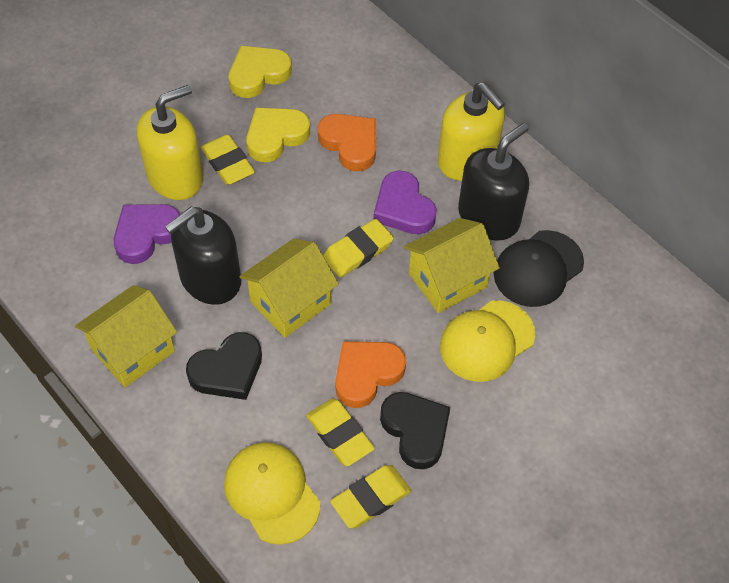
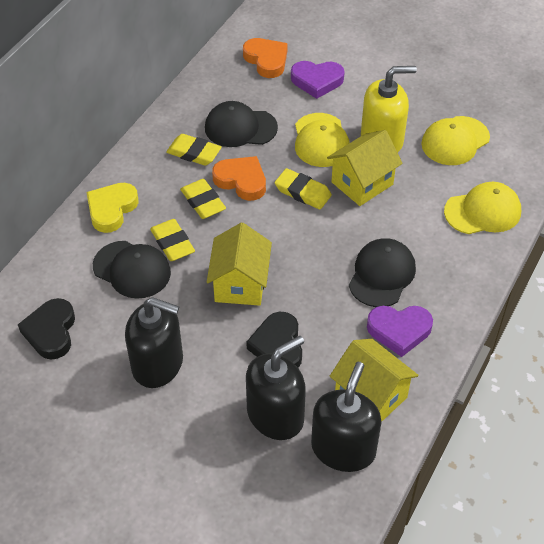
black cap: 1 -> 3
black soap dispenser: 2 -> 3
yellow cap: 2 -> 3
yellow heart: 2 -> 1
yellow soap dispenser: 2 -> 1

